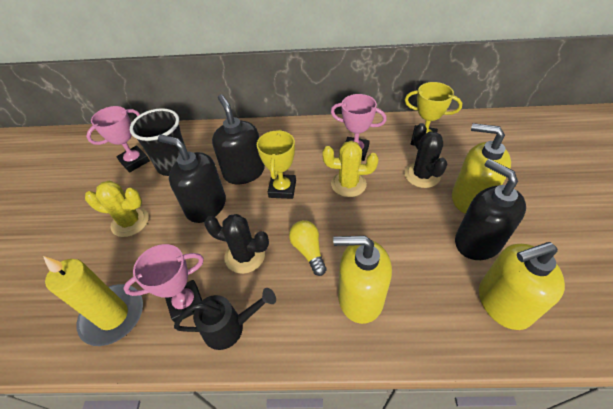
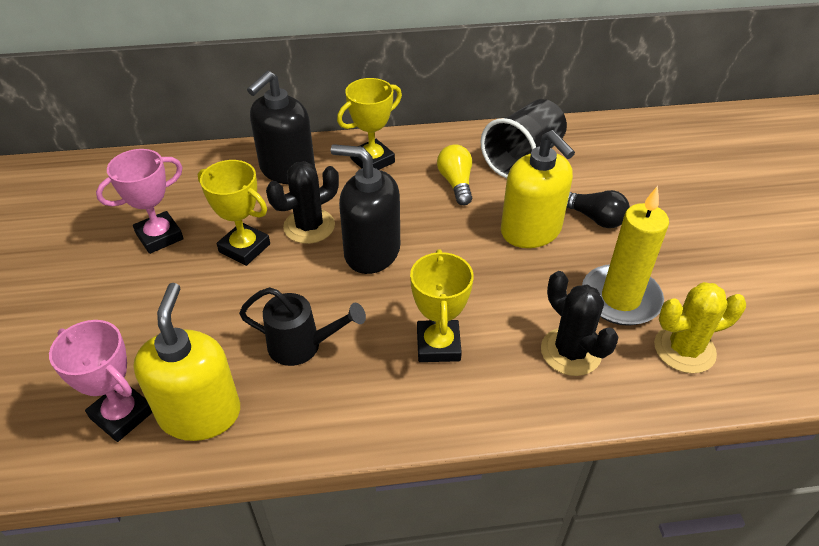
black light bulb: 0 -> 1
black soap dispenser: 3 -> 2
pink trophy: 3 -> 2
yellow cactus: 2 -> 1
yellow soap dispenser: 3 -> 2
yellow trophy: 2 -> 3

